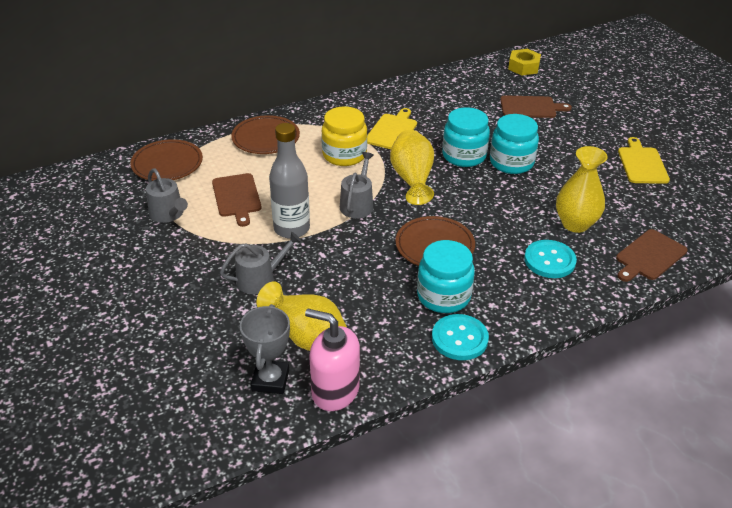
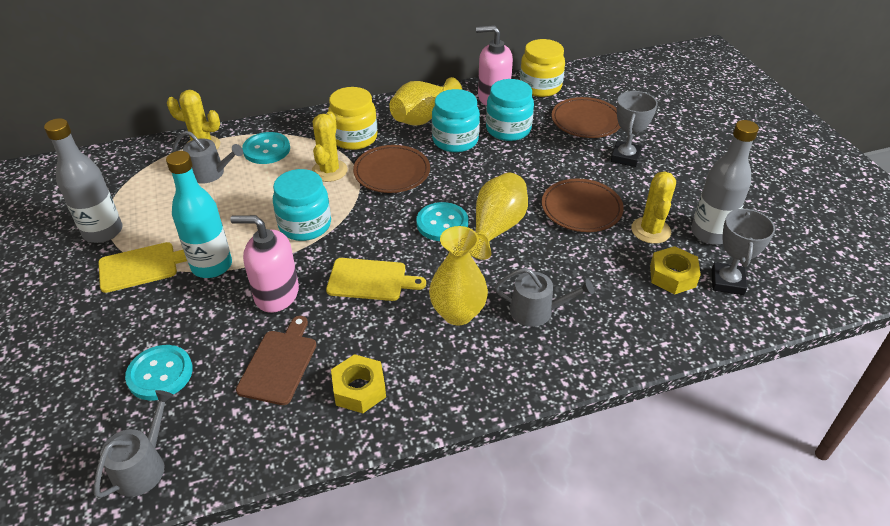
brown cutting board: 3 -> 1
grey bottle: 1 -> 2
grey trophy: 1 -> 2
pink soap dispenser: 1 -> 2
turquoise bottle: 0 -> 1
turquoise button: 2 -> 3
yellow cactus: 0 -> 3
yellow jar: 1 -> 2
yellow nut: 1 -> 2

